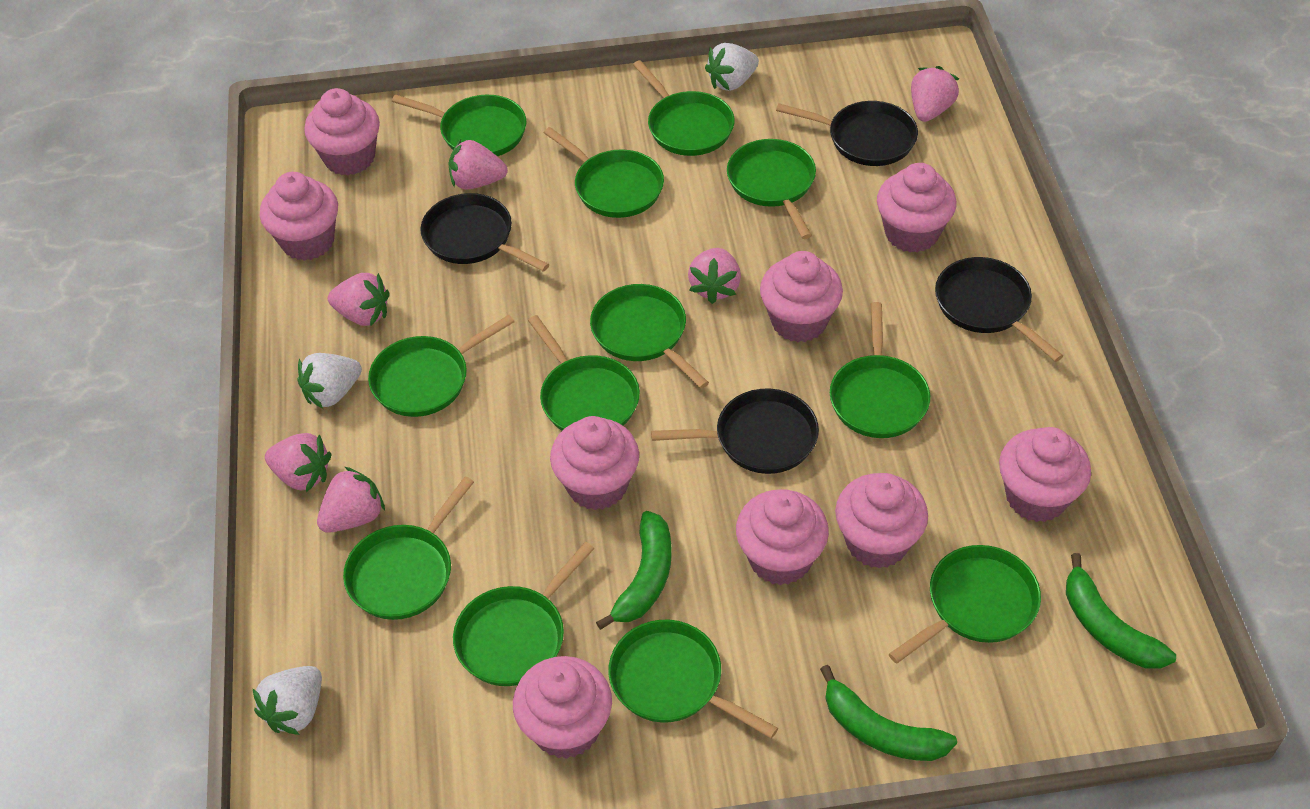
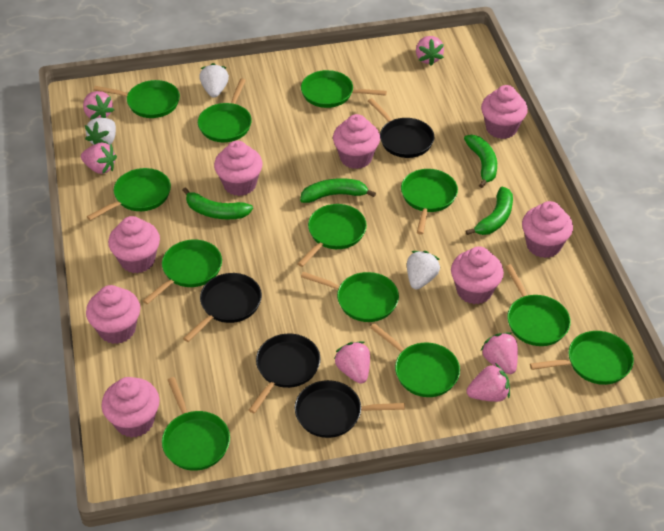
green banana: 3 -> 4
pink cupcake: 9 -> 8

